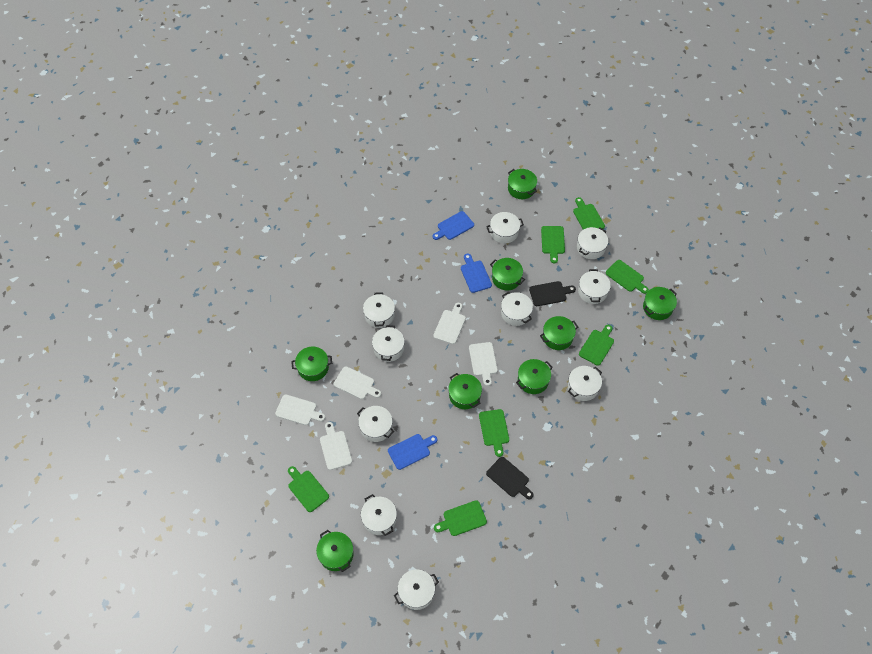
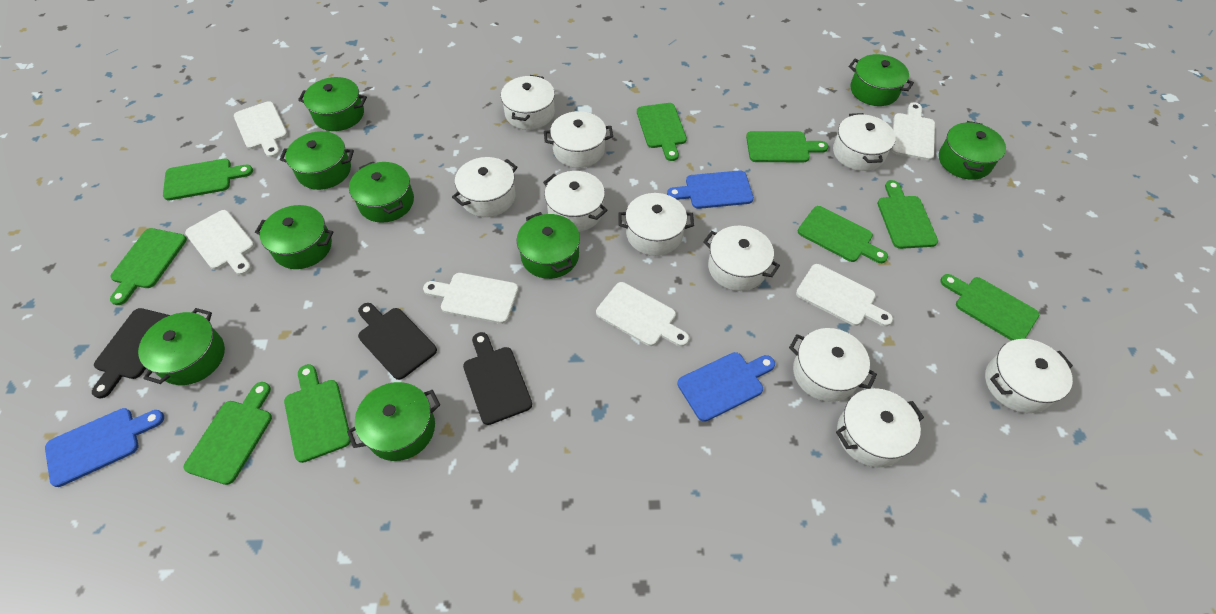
black cutting board: 2 -> 3
green cutting board: 7 -> 9
green pot: 8 -> 9
white cutting board: 5 -> 6

